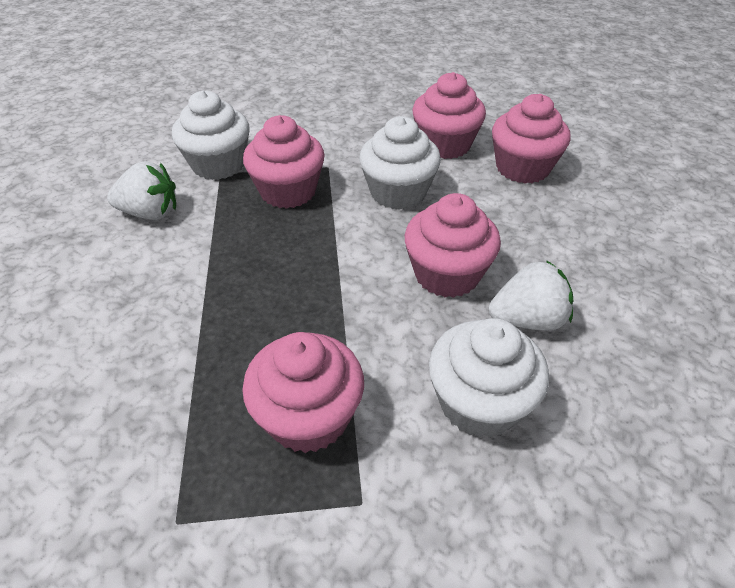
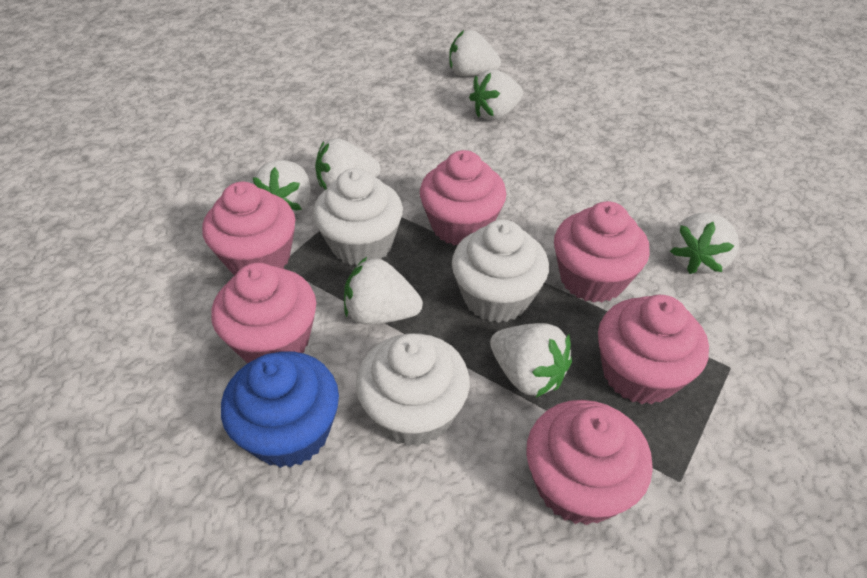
blue cupcake: 0 -> 1
pink cupcake: 5 -> 6
white strawberry: 2 -> 7

